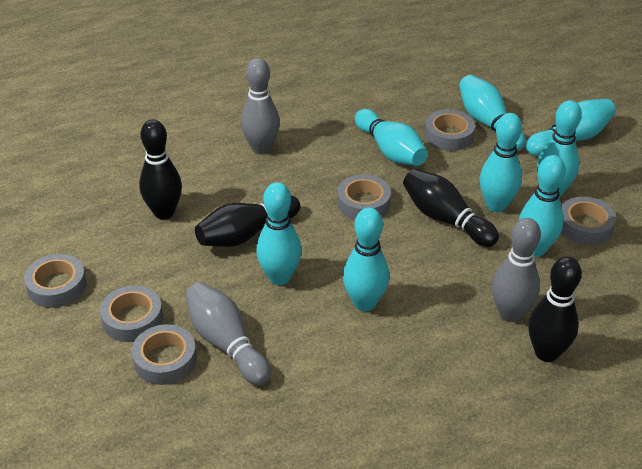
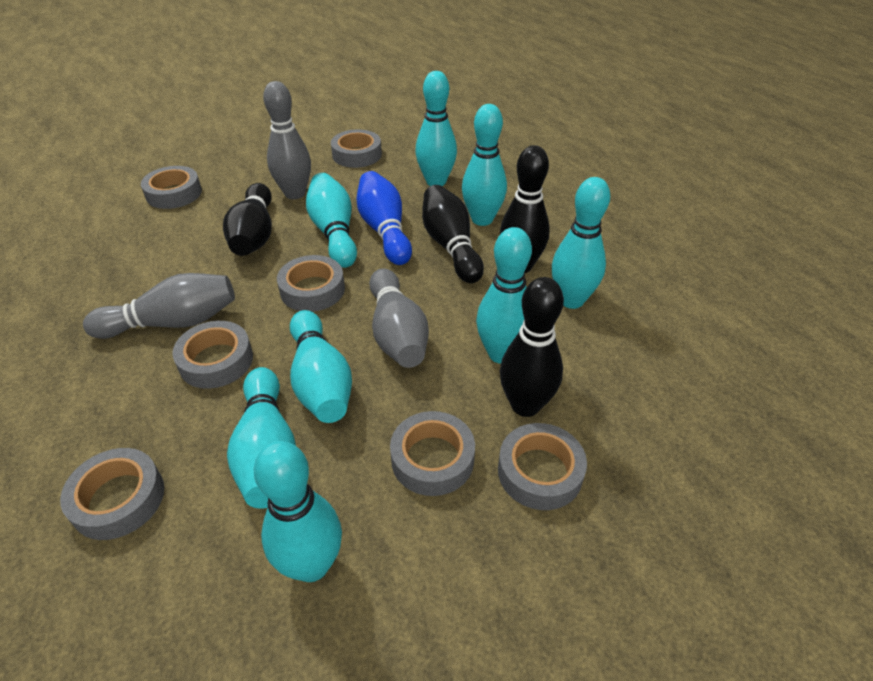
blue bowling pin: 0 -> 1
grey tape: 6 -> 7

